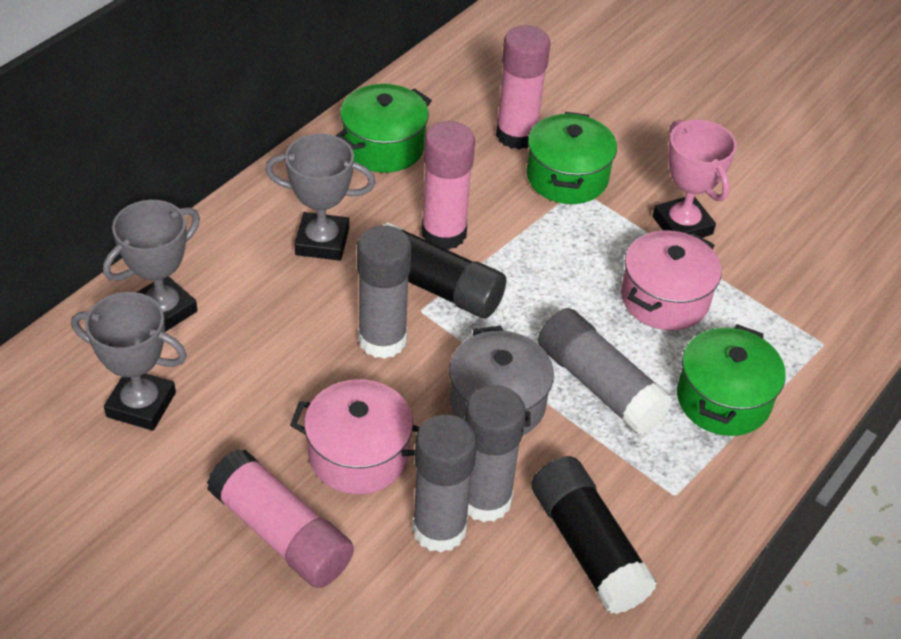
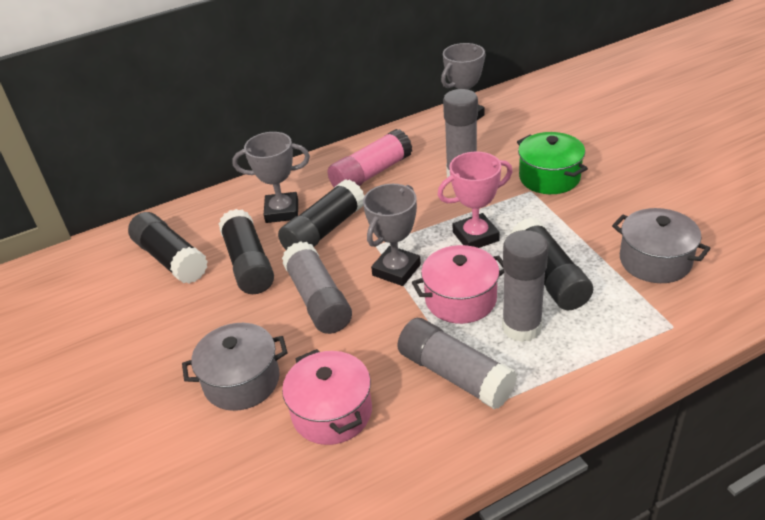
black glue stick: 2 -> 4
green pot: 3 -> 1
grey pot: 1 -> 2
pink glue stick: 3 -> 1

